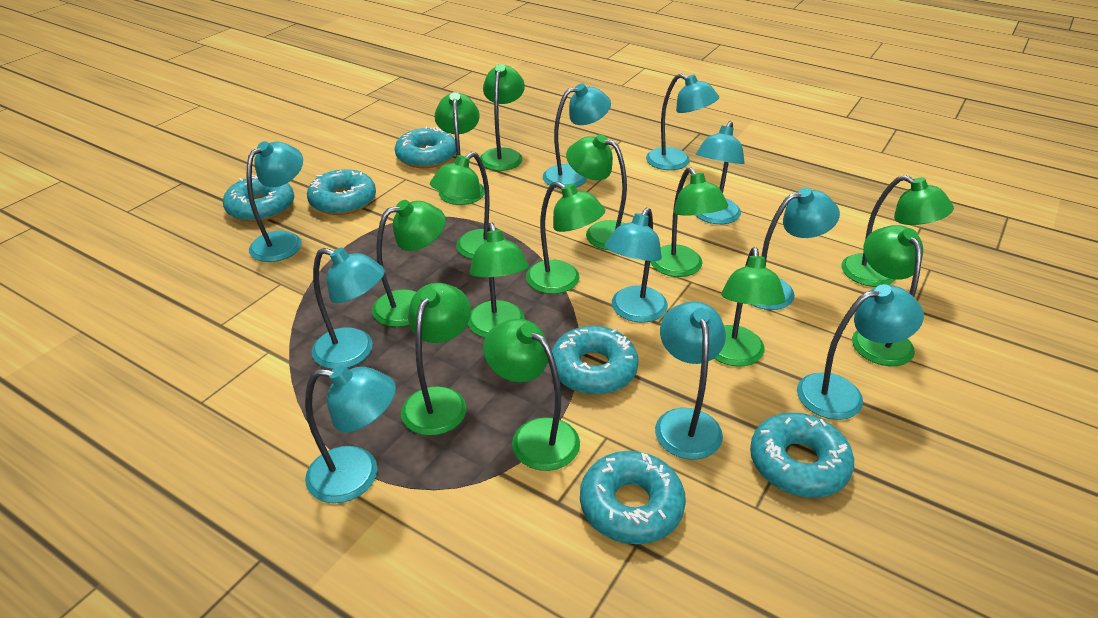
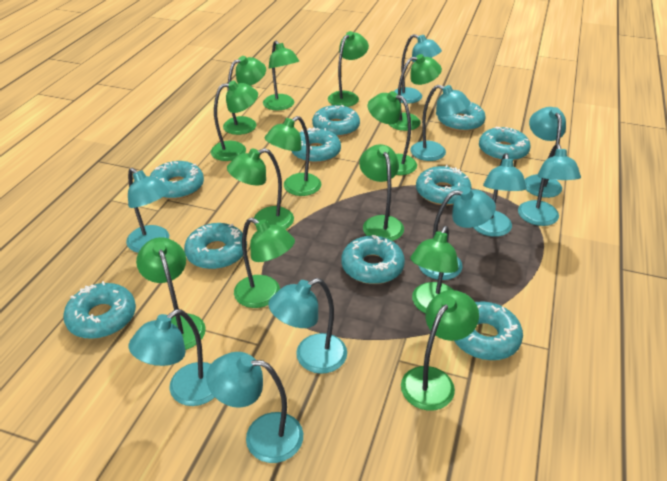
turquoise donut: 6 -> 10

